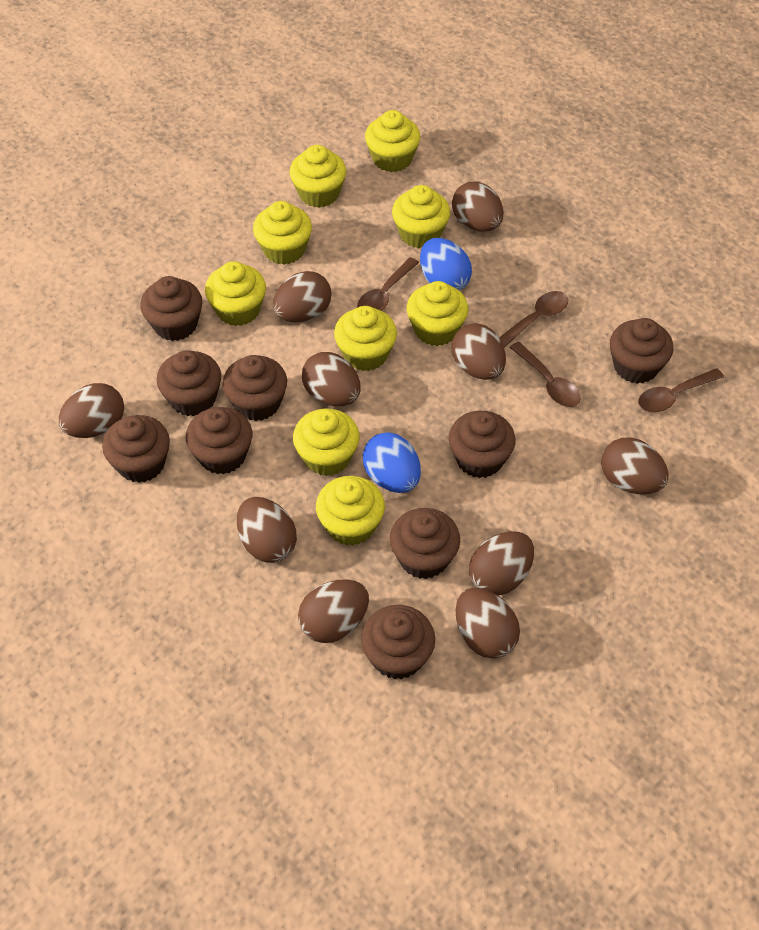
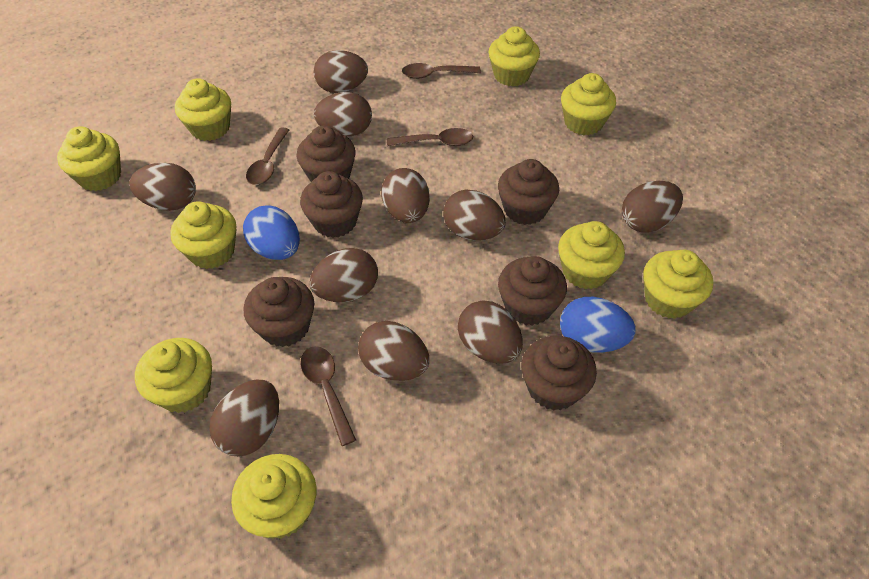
brown cupcake: 9 -> 6

